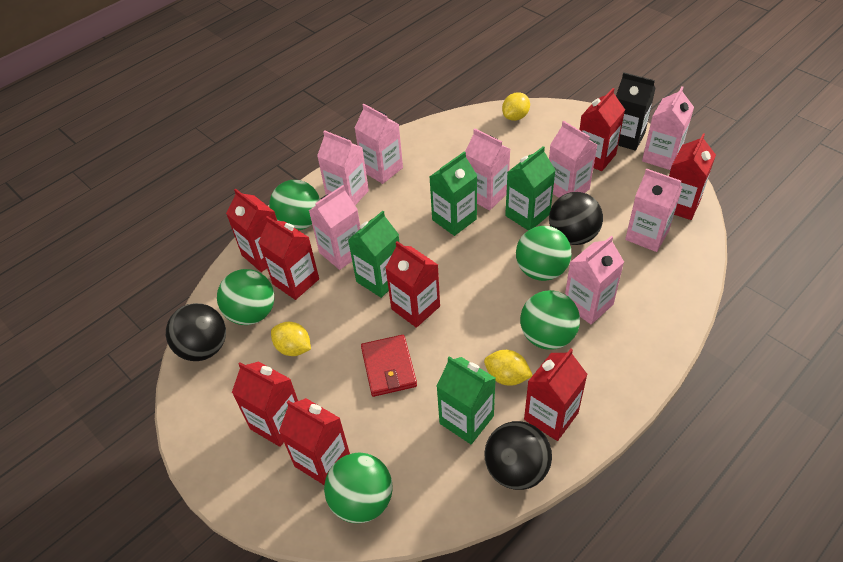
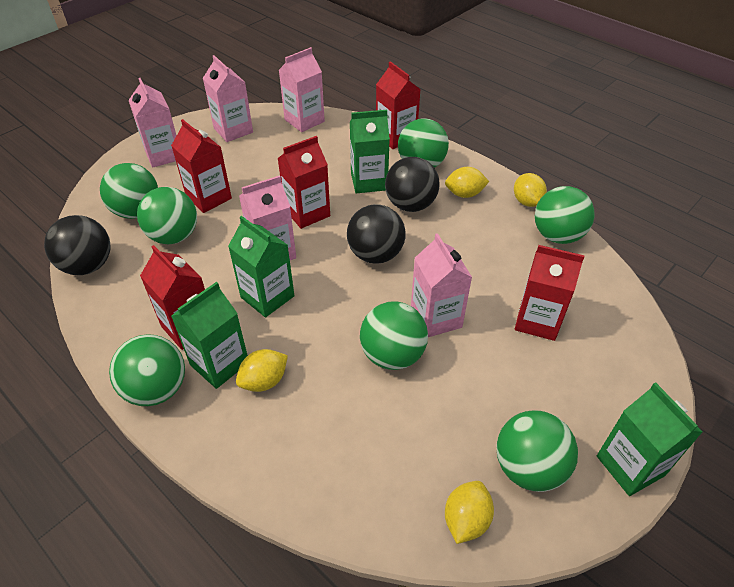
black carton: 1 -> 0
green ball: 5 -> 7
pink carton: 8 -> 5
red carton: 8 -> 5
red wallet: 1 -> 0
yellow lemon: 3 -> 4

